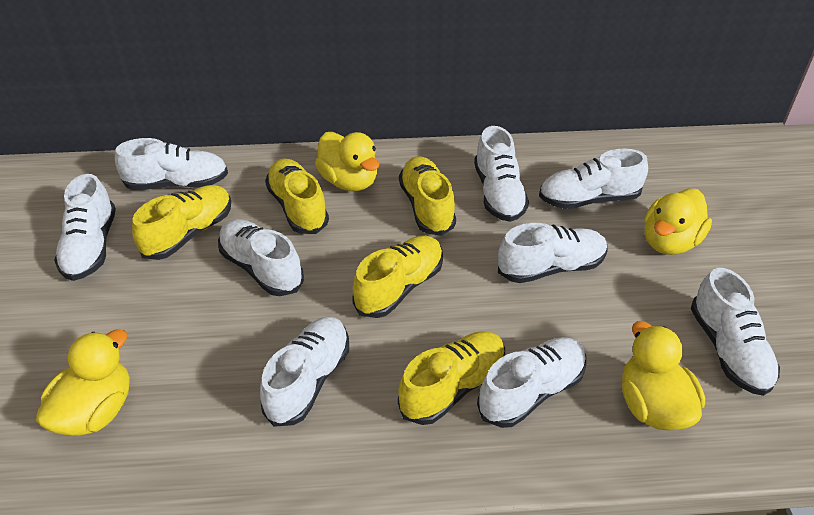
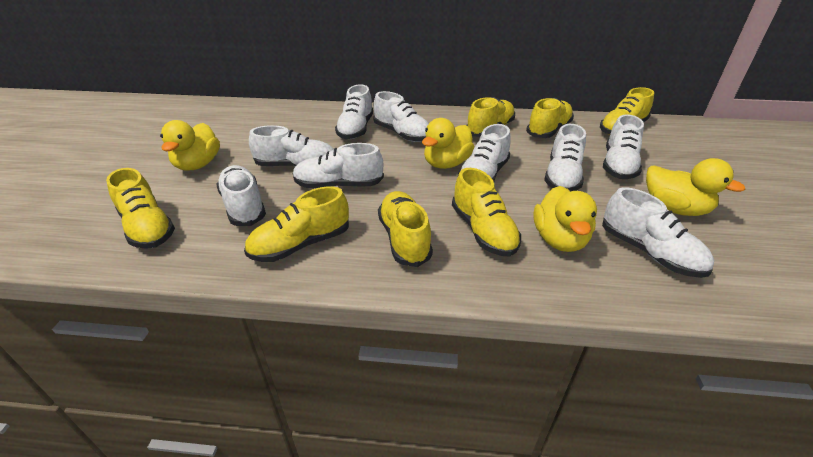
yellow shoe: 5 -> 7

